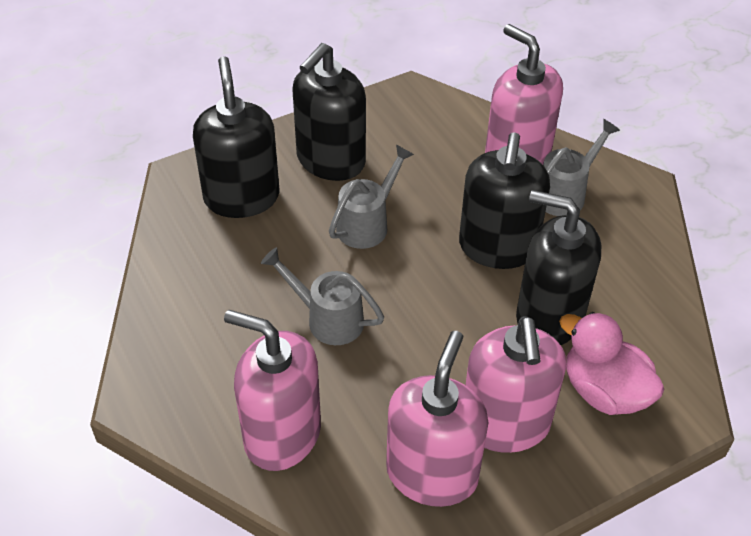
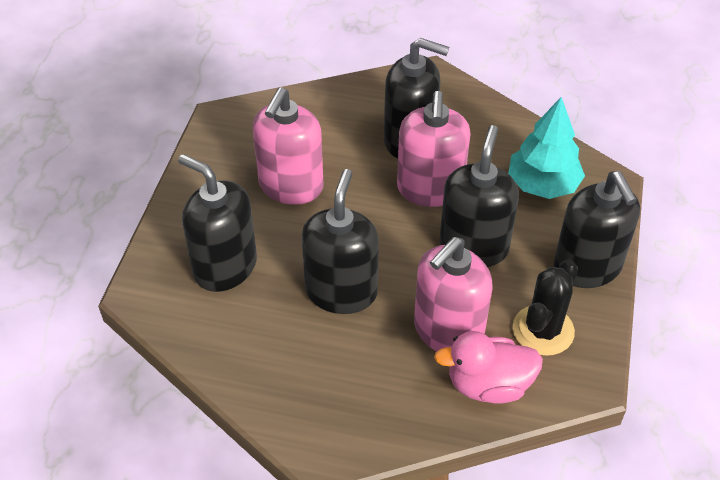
black cactus: 0 -> 1
black soap dispenser: 4 -> 5
grey watering can: 3 -> 0
pink soap dispenser: 4 -> 3
turquoise tree: 0 -> 1

